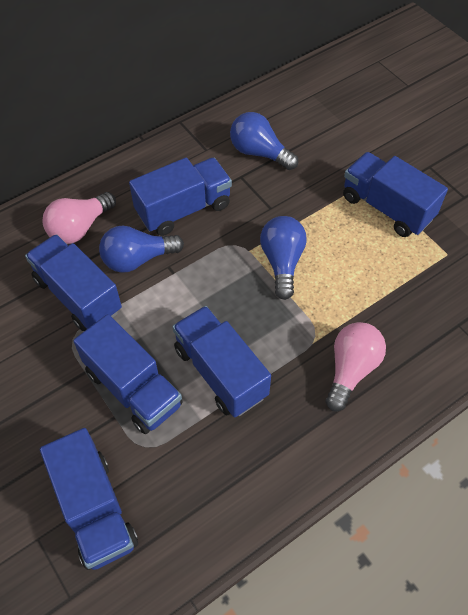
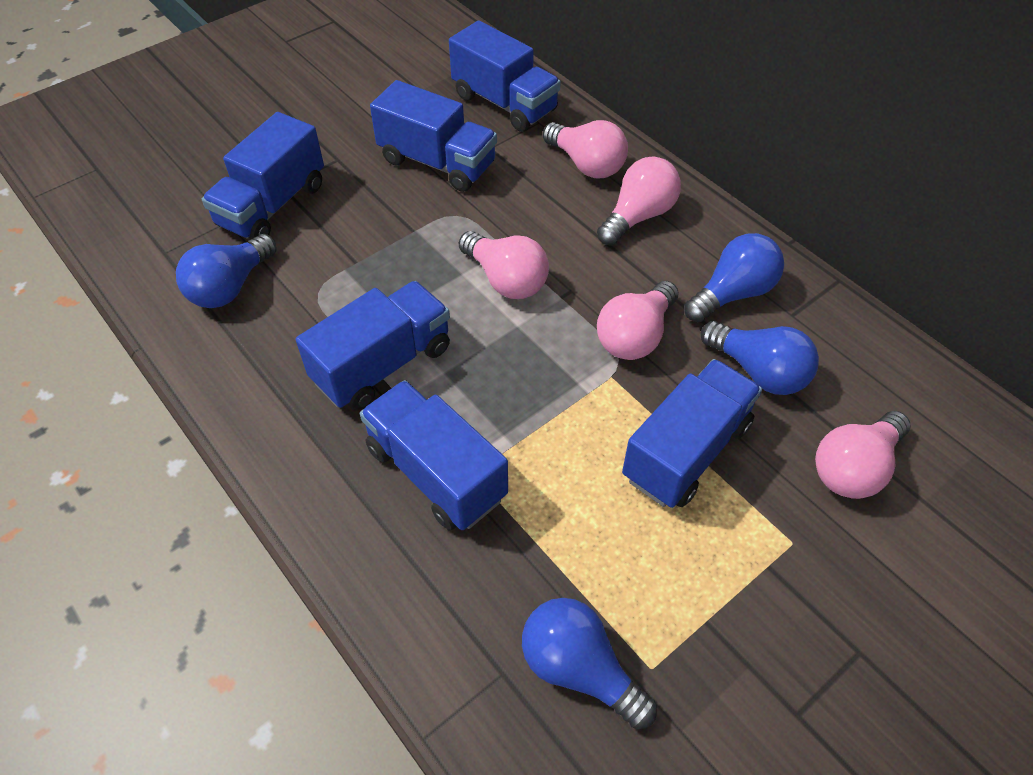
blue light bulb: 3 -> 4
pink light bulb: 2 -> 5

